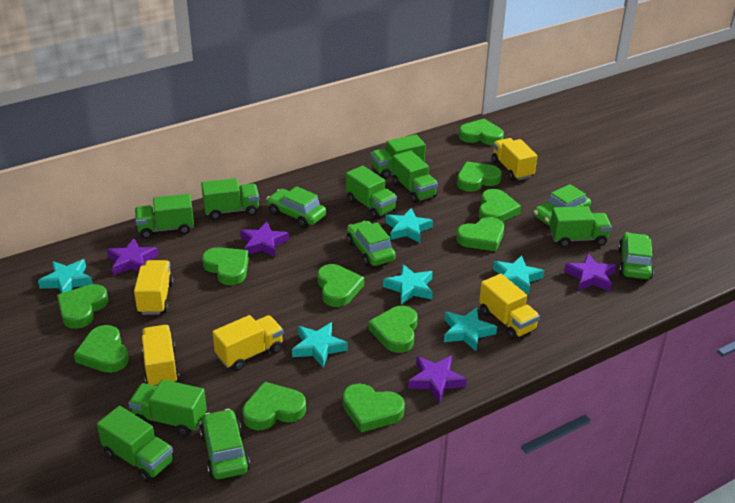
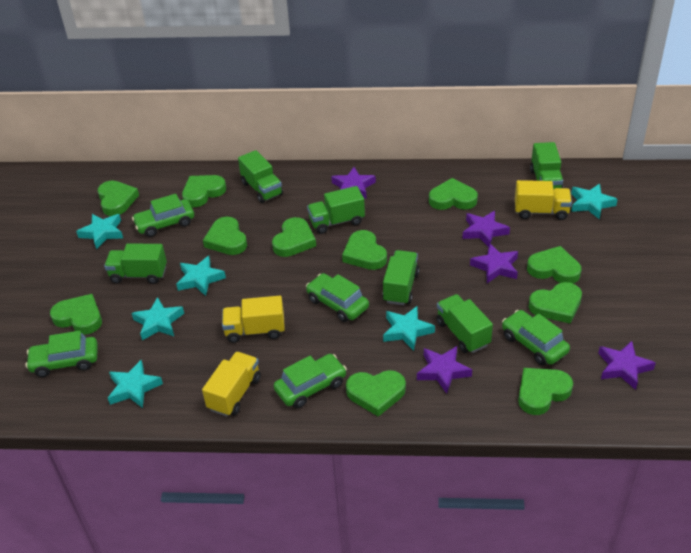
green truck: 8 -> 6
purple star: 4 -> 5
yellow truck: 5 -> 3

